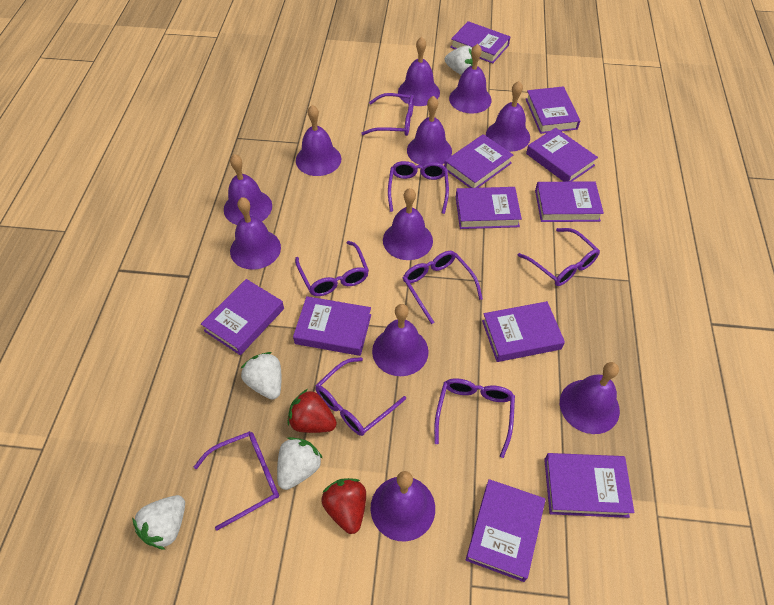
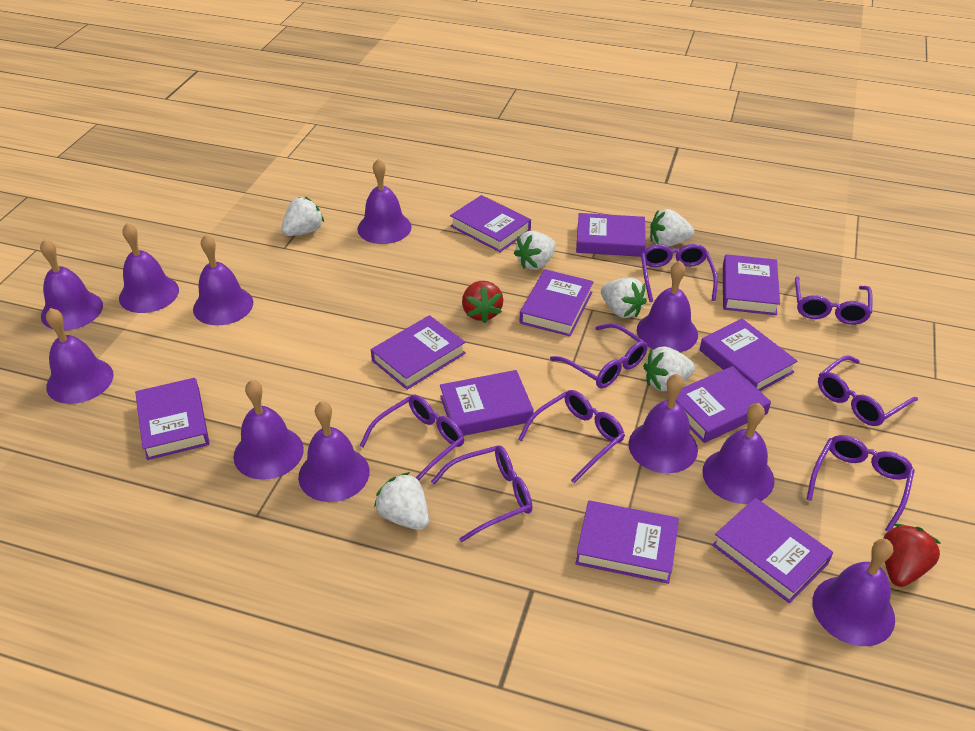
white strawberry: 4 -> 6

